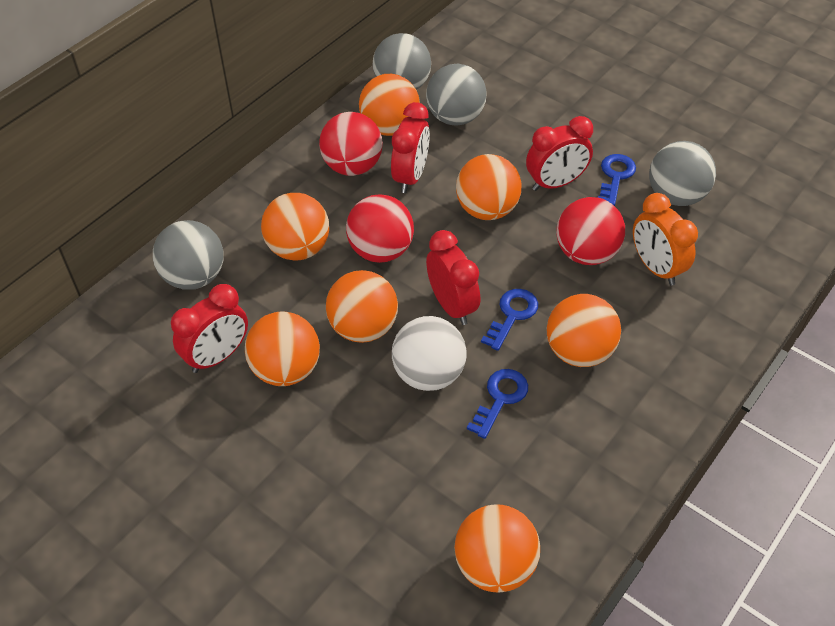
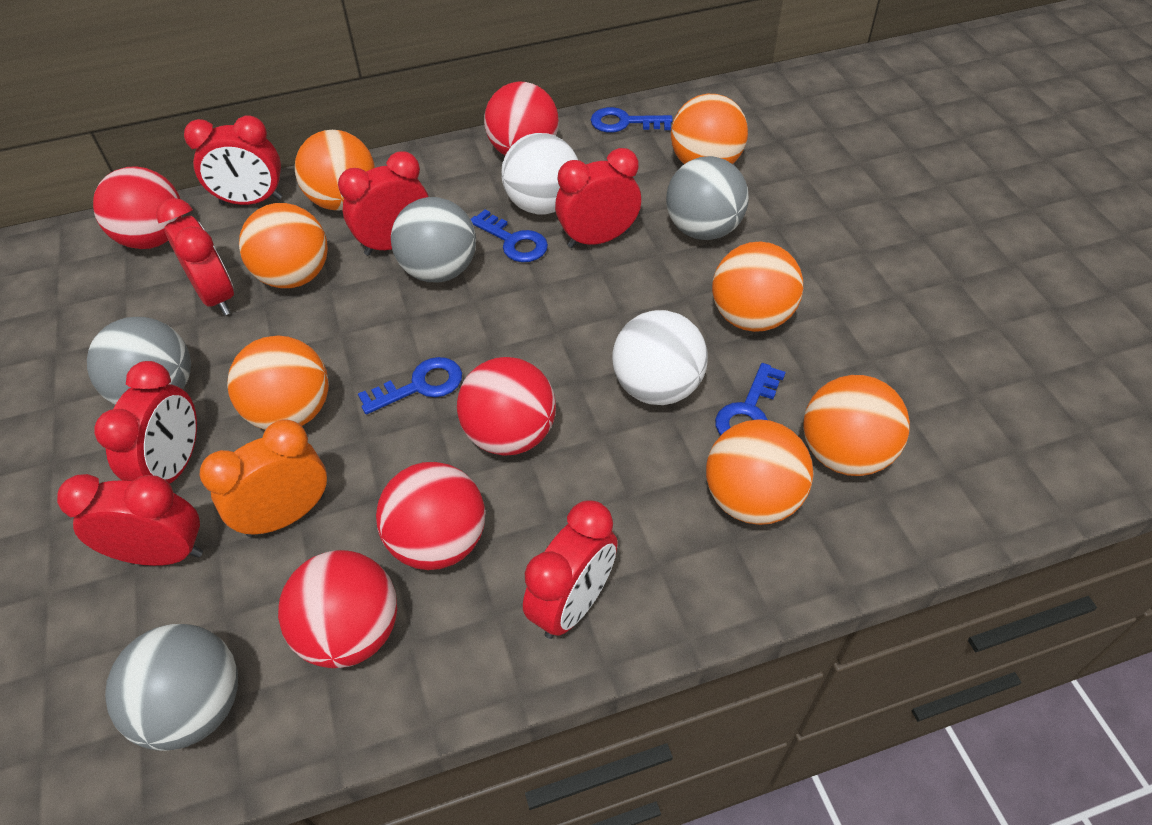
blue key: 3 -> 4
red ball: 3 -> 5
red clock: 4 -> 7
white ball: 1 -> 2

